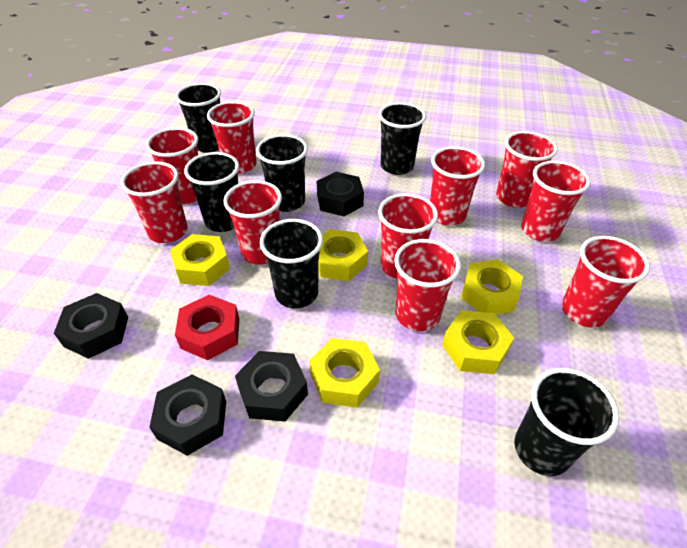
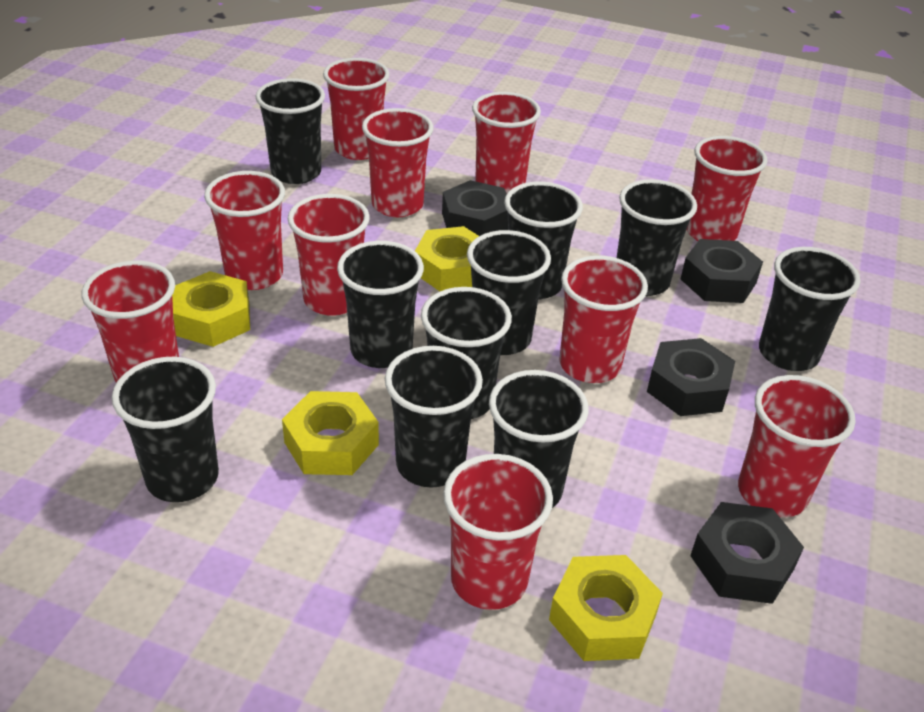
black cup: 6 -> 10
red nut: 1 -> 0
yellow nut: 5 -> 4

